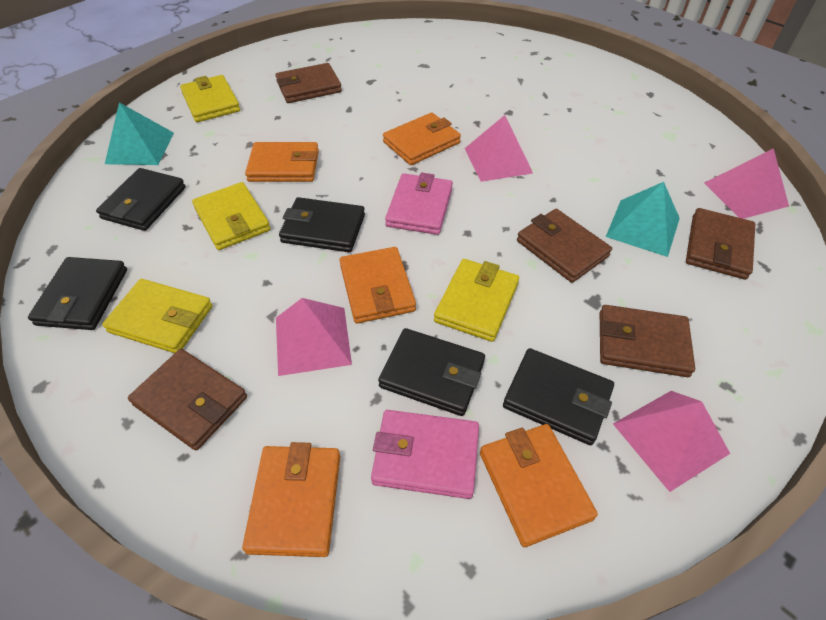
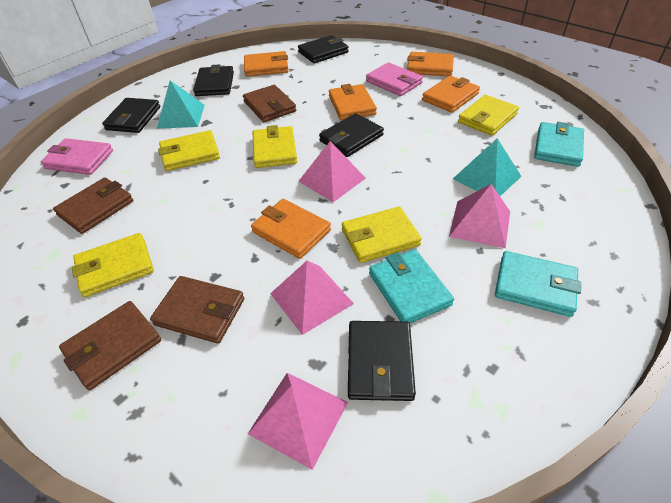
brown wallet: 5 -> 4
turquoise wallet: 0 -> 3
yellow wallet: 4 -> 5

